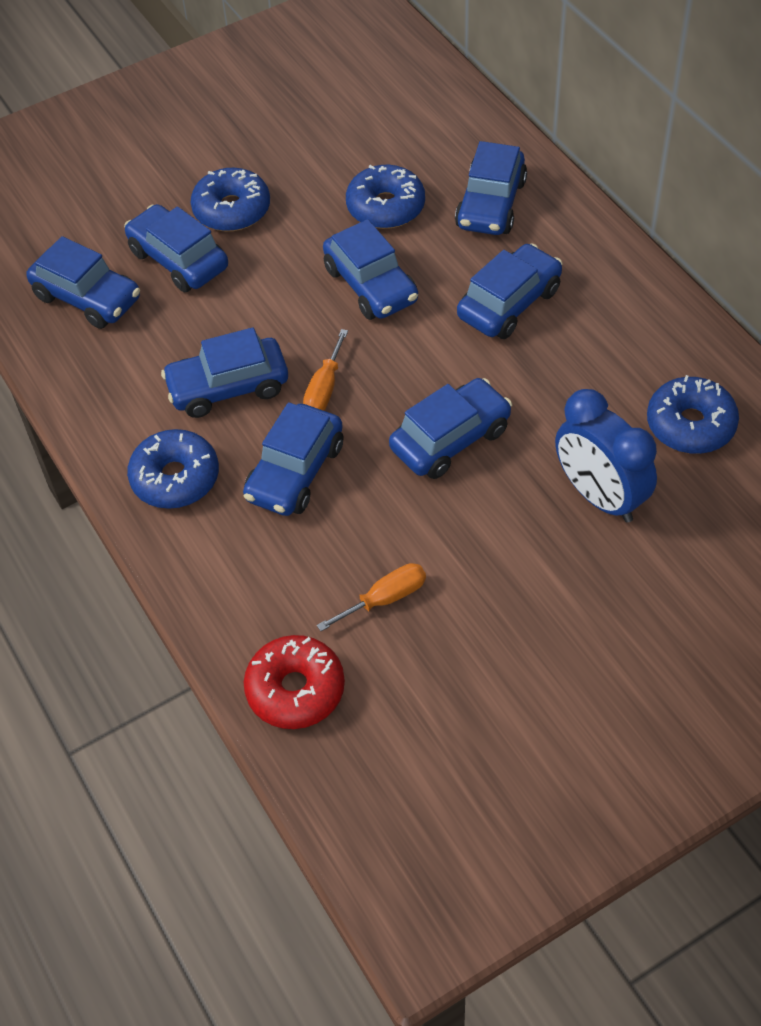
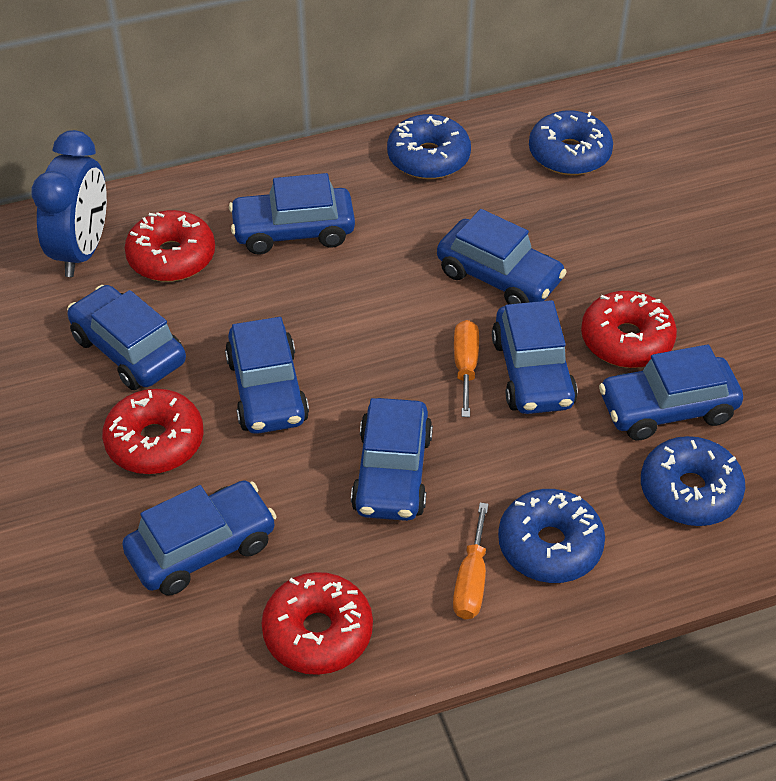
red donut: 1 -> 4

